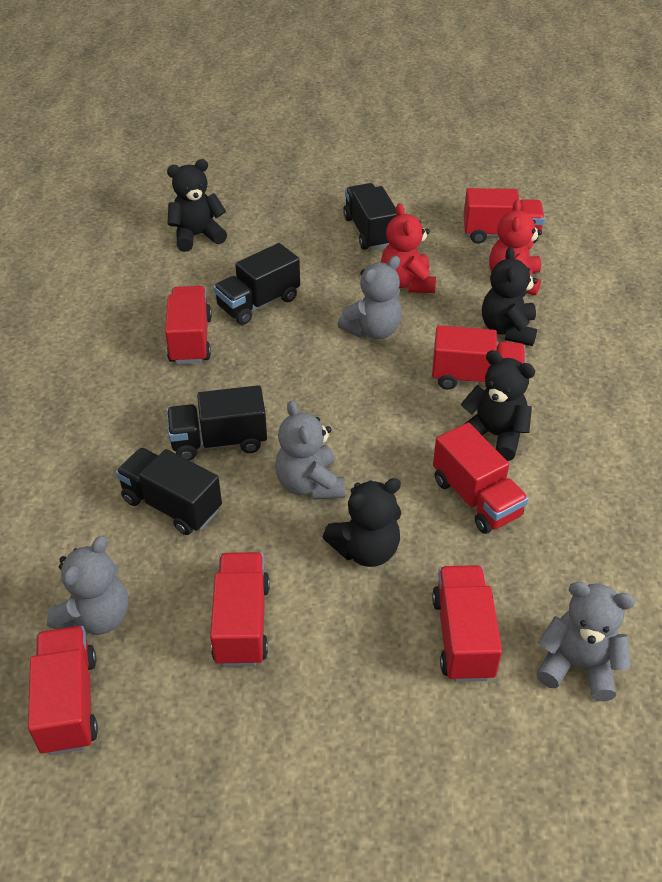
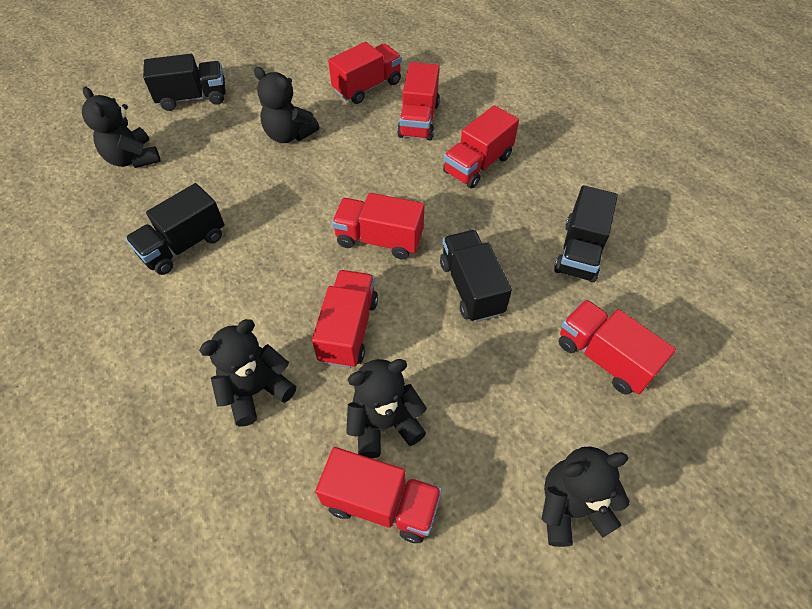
black teddy bear: 4 -> 5
grey teddy bear: 4 -> 0
red teddy bear: 2 -> 0

